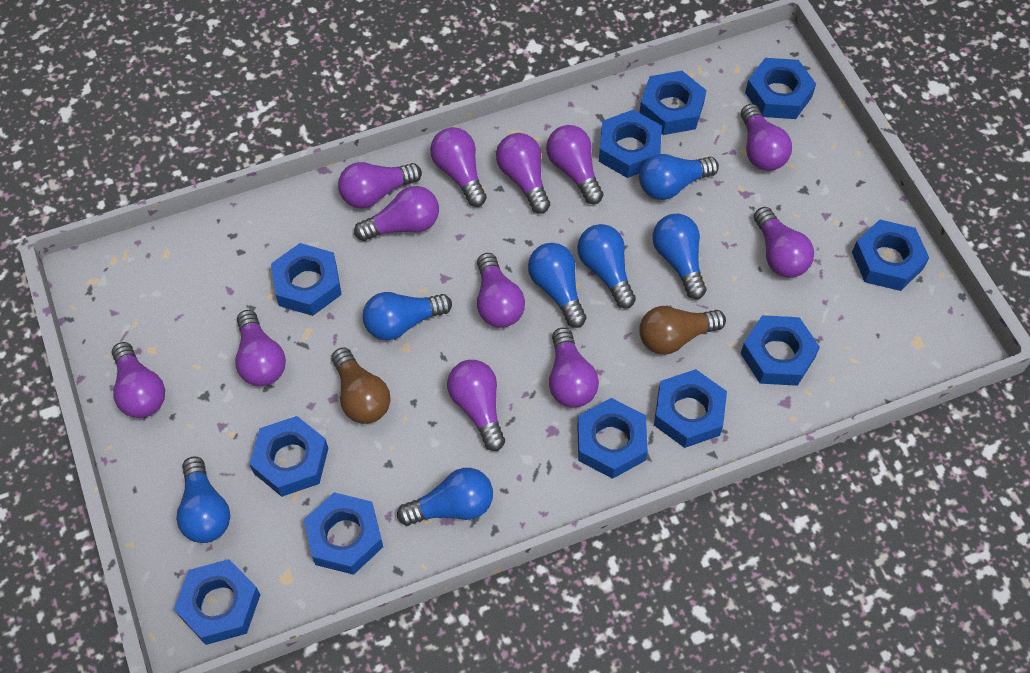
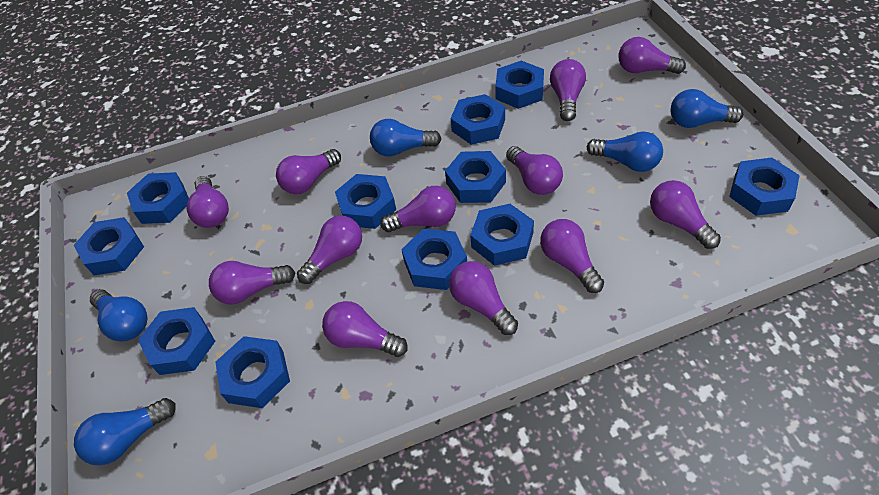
blue light bulb: 7 -> 5
brown light bulb: 2 -> 0

